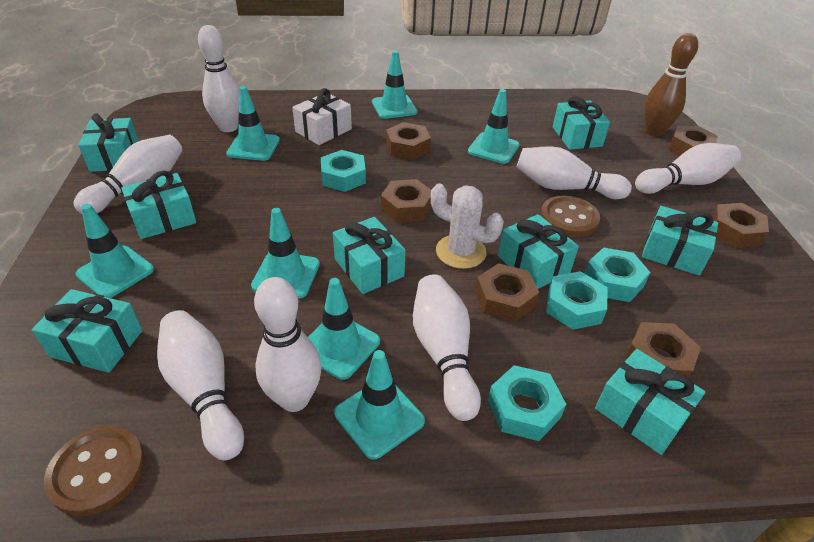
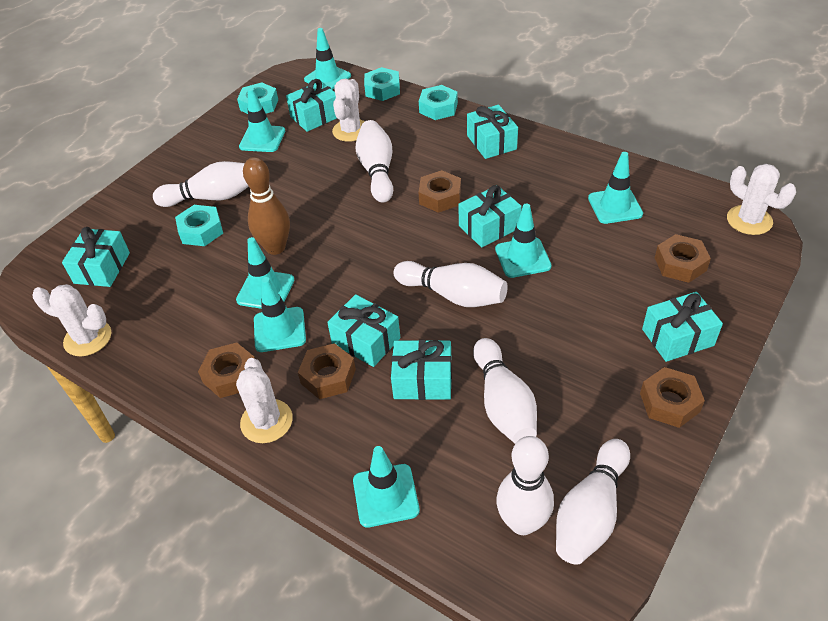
brown button: 2 -> 0
brown nut: 6 -> 5
turquoise gift: 8 -> 7
white bowling pin: 7 -> 6
white cactus: 1 -> 4
white gift: 1 -> 0

